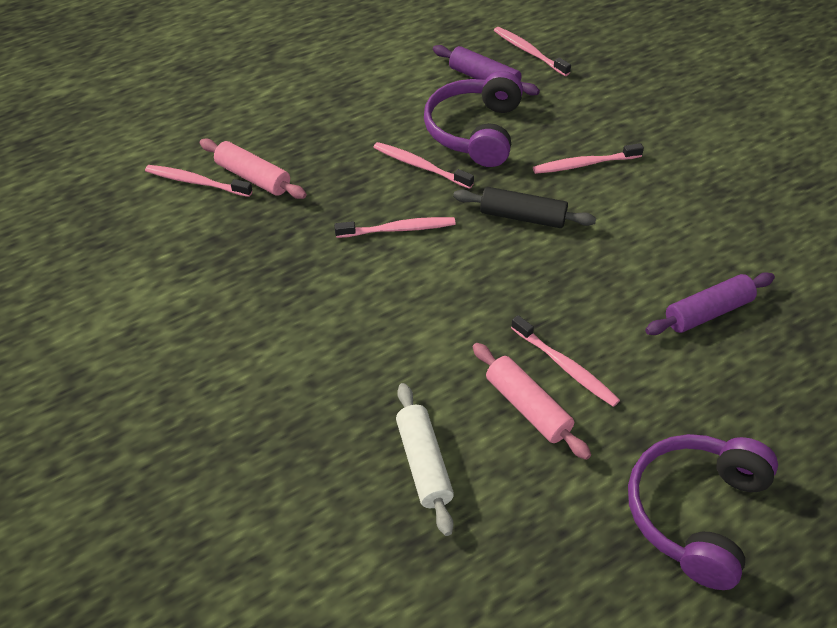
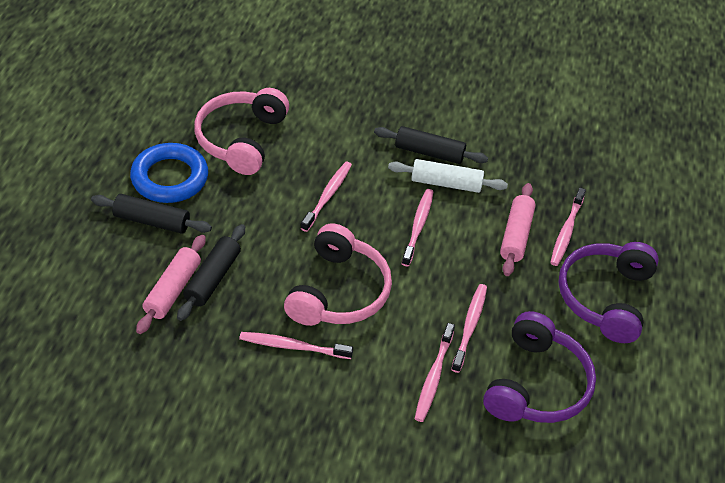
black rolling pin: 1 -> 3
blue ring: 0 -> 1
pink headphones: 0 -> 2
purple rolling pin: 2 -> 0

